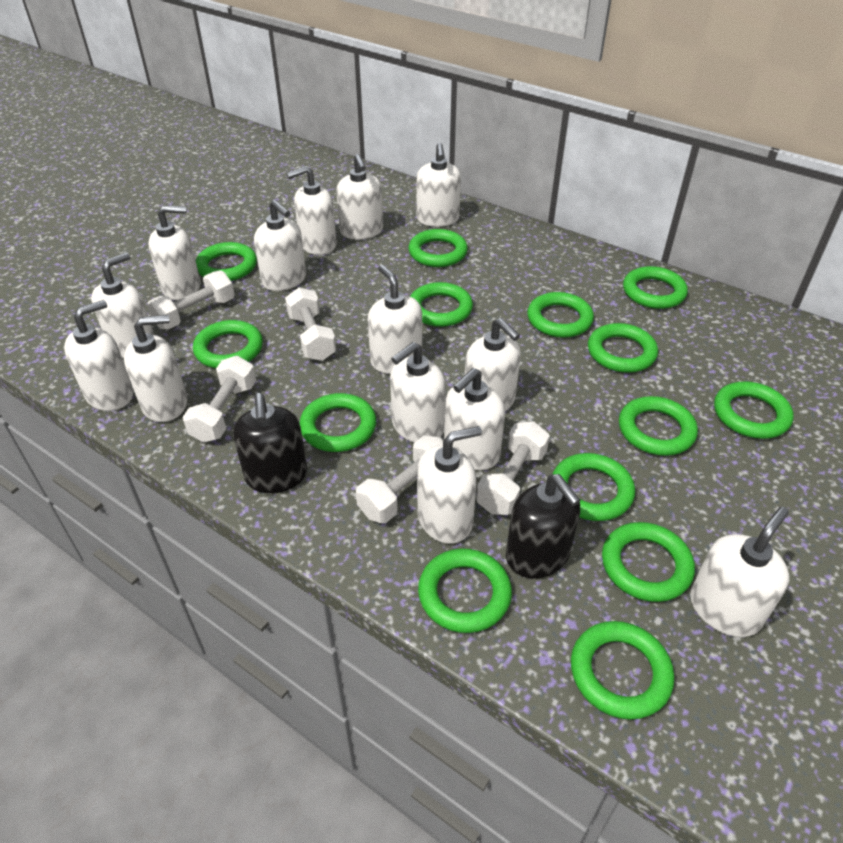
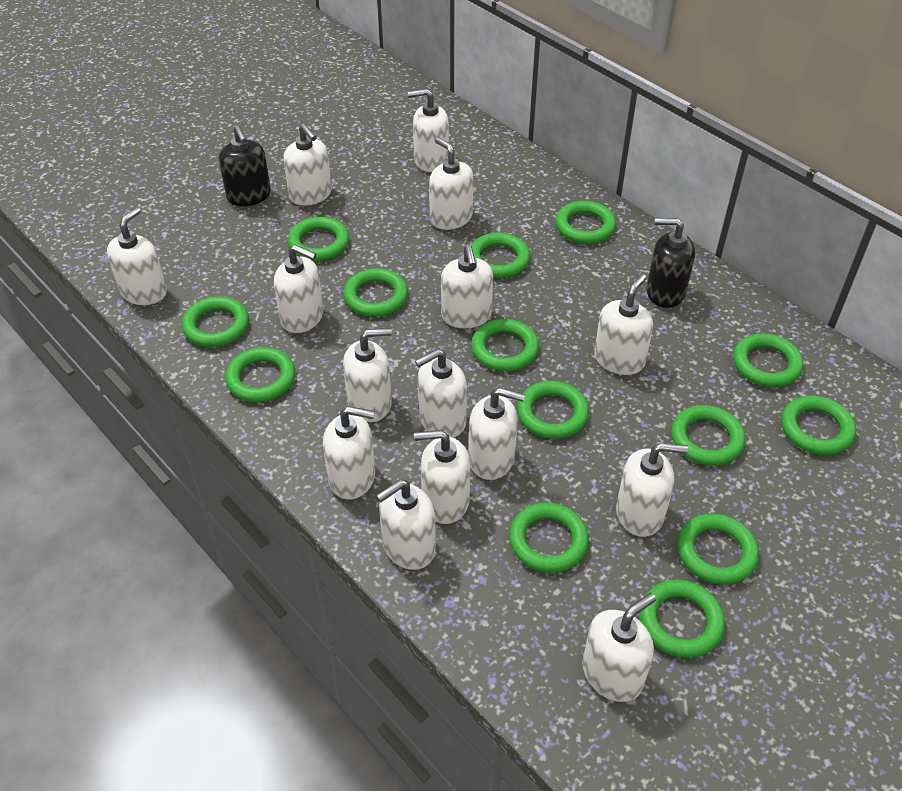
white dumbbell: 5 -> 0
white soap dispenser: 14 -> 15

